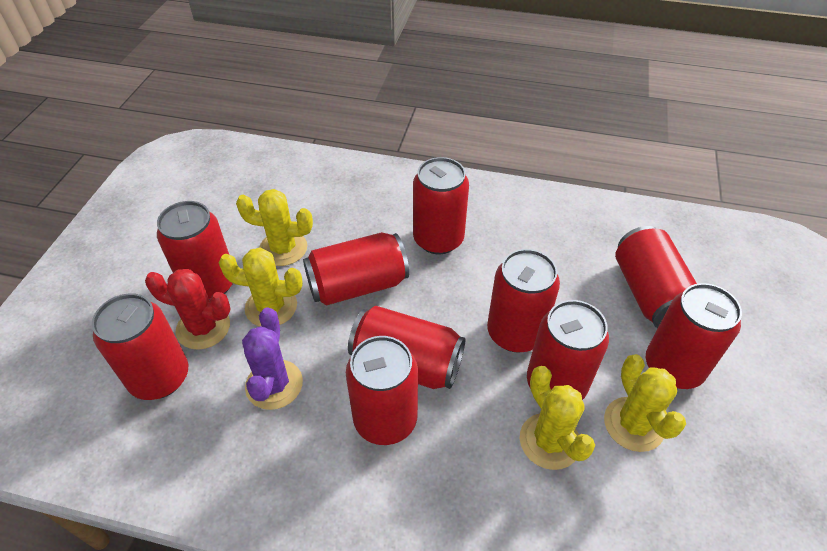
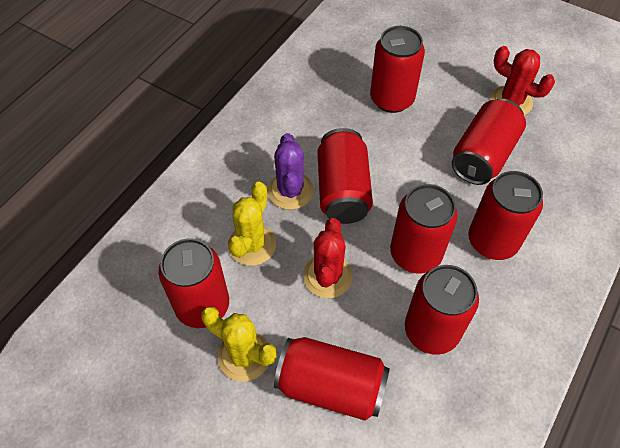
red cactus: 1 -> 2
red can: 10 -> 8
yellow cactus: 4 -> 2

